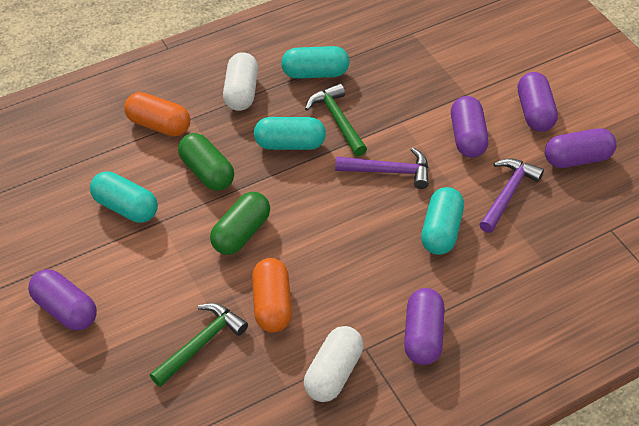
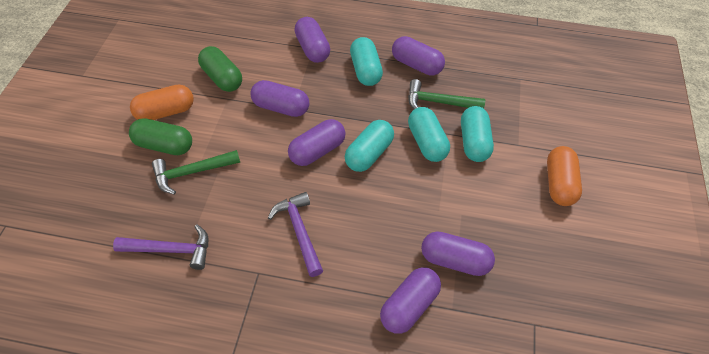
purple capsule: 5 -> 6
white capsule: 2 -> 0

